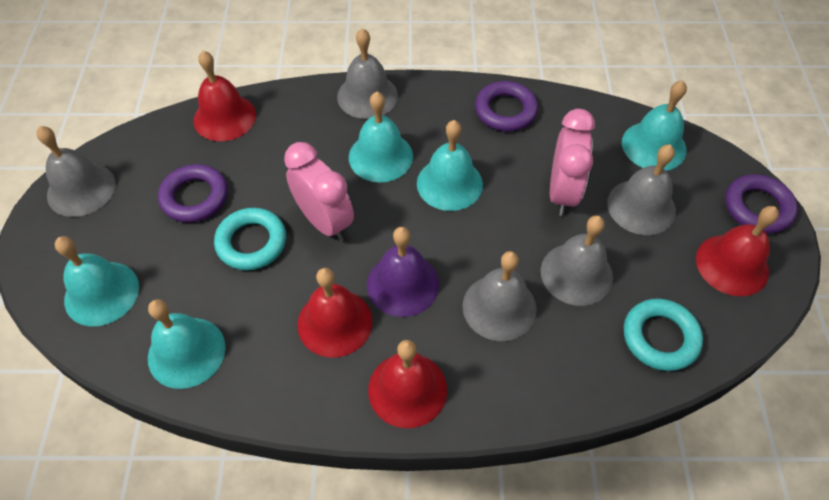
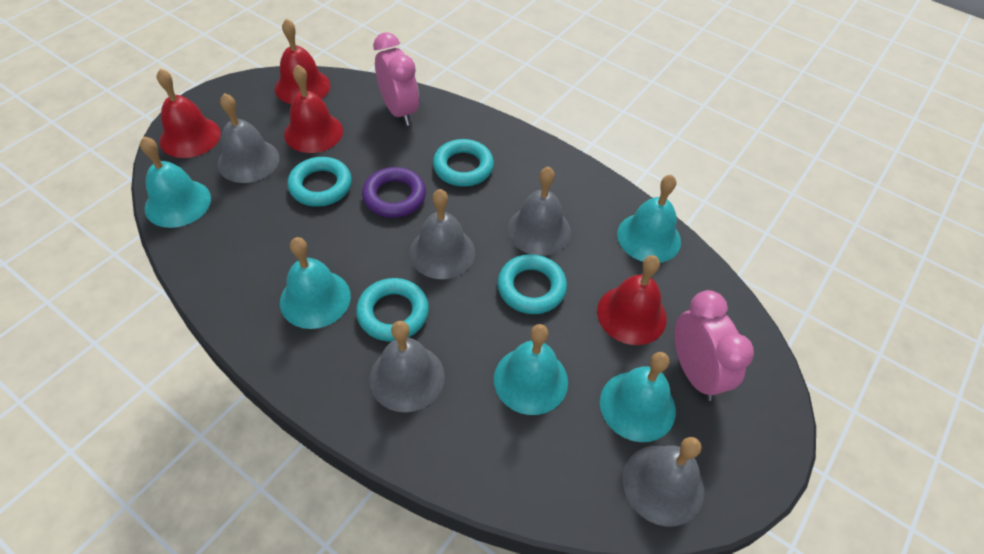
purple bell: 1 -> 0
purple ring: 3 -> 1
turquoise ring: 2 -> 4

